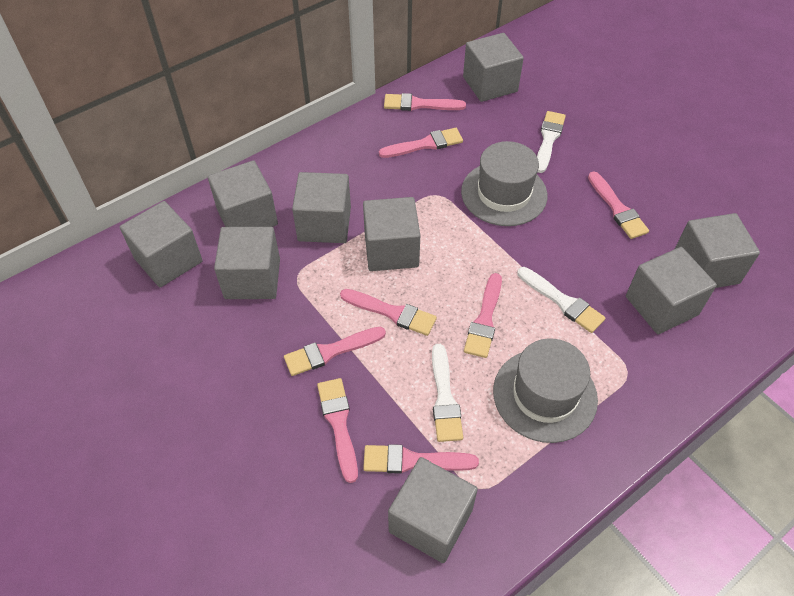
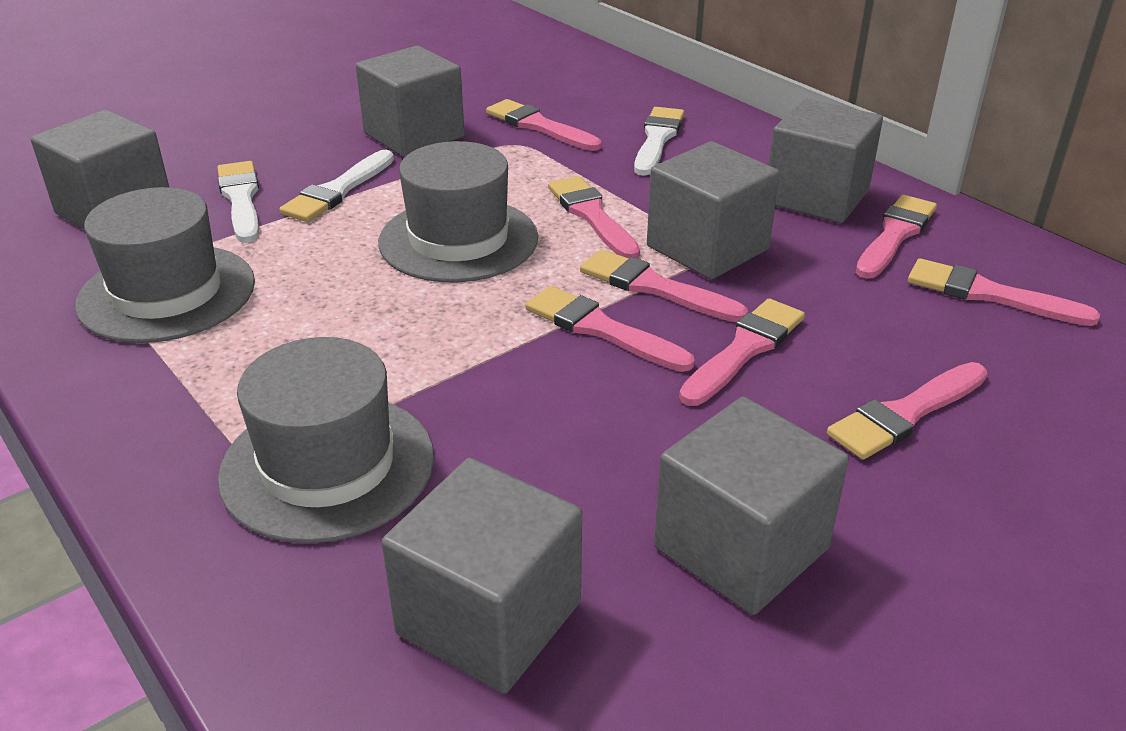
grey cube: 9 -> 6
grey hat: 2 -> 3

